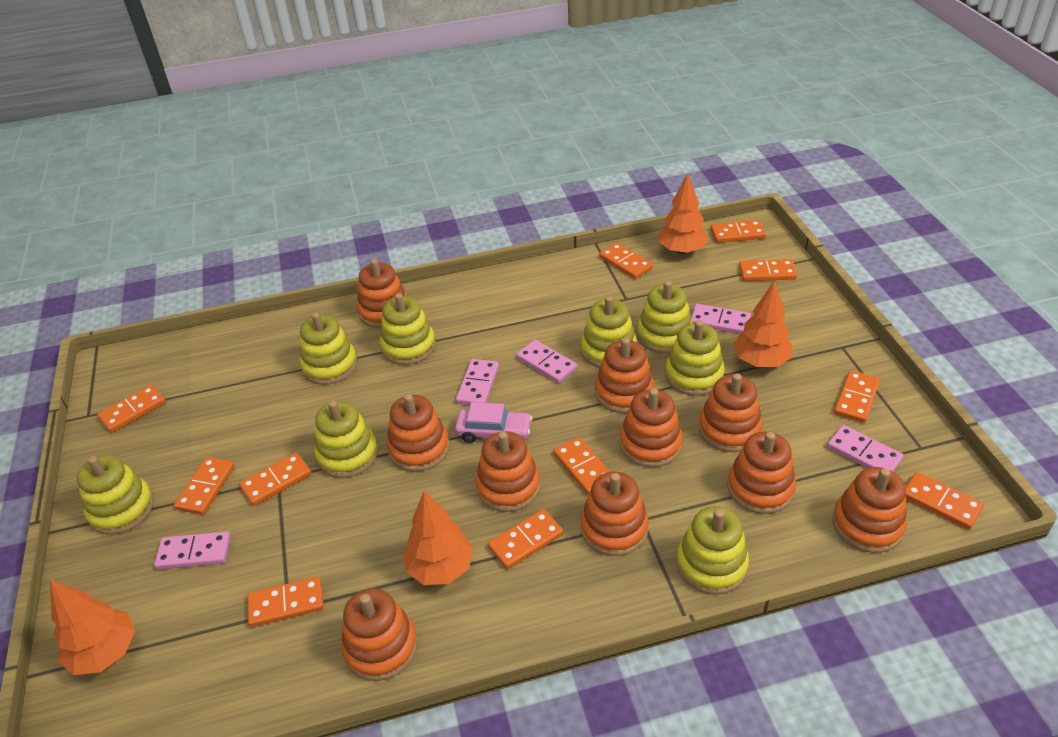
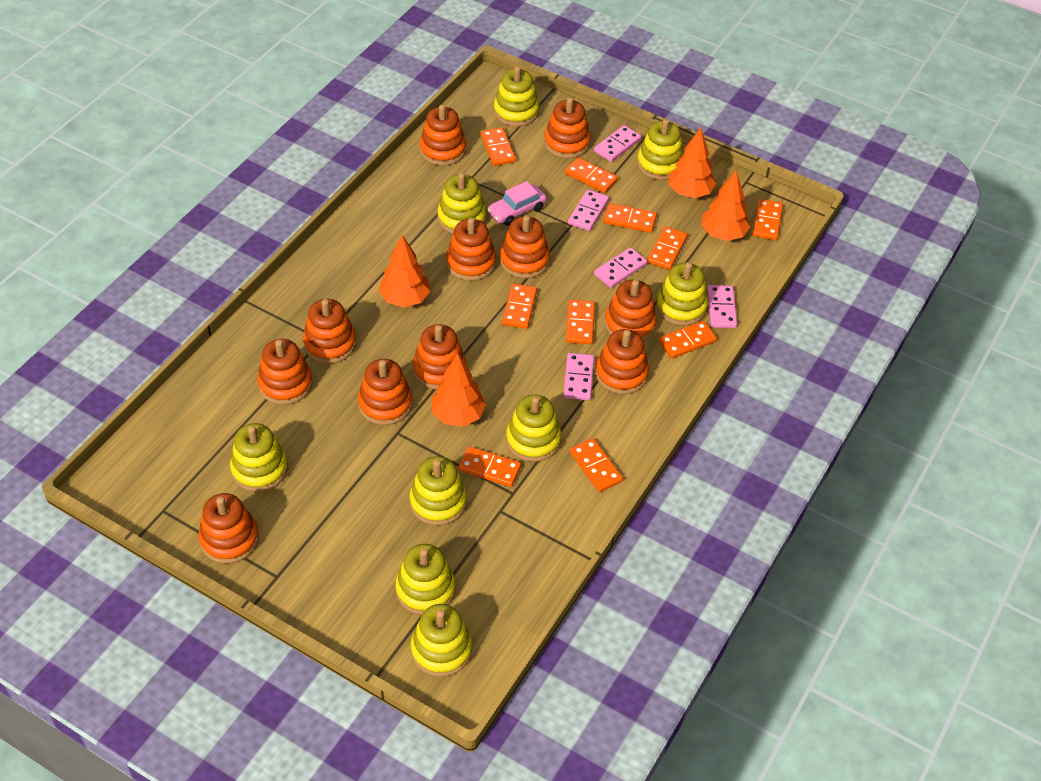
orange domino: 11 -> 10
orange stacking toy: 10 -> 11
yellow stacking toy: 8 -> 9

